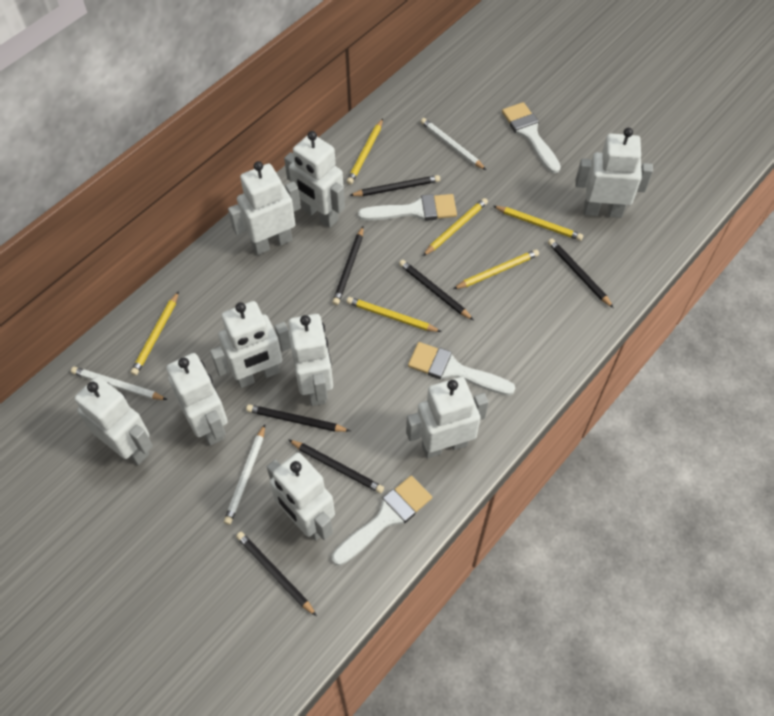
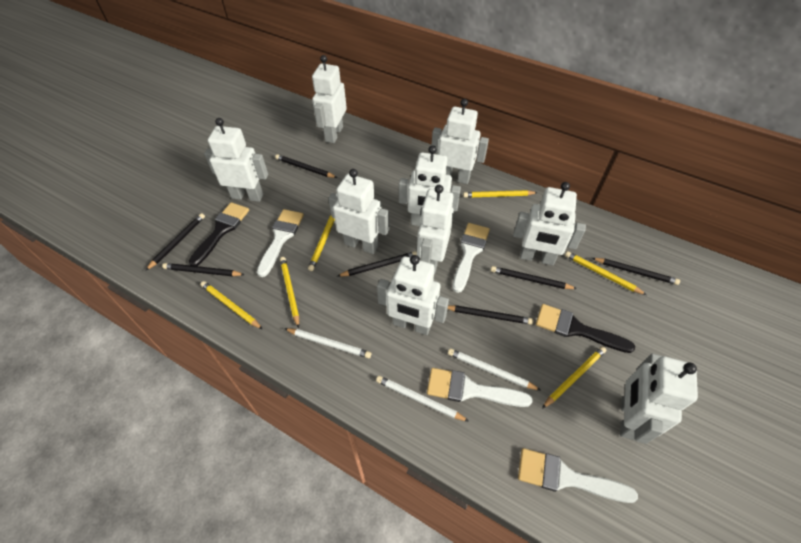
black brush: 0 -> 2

